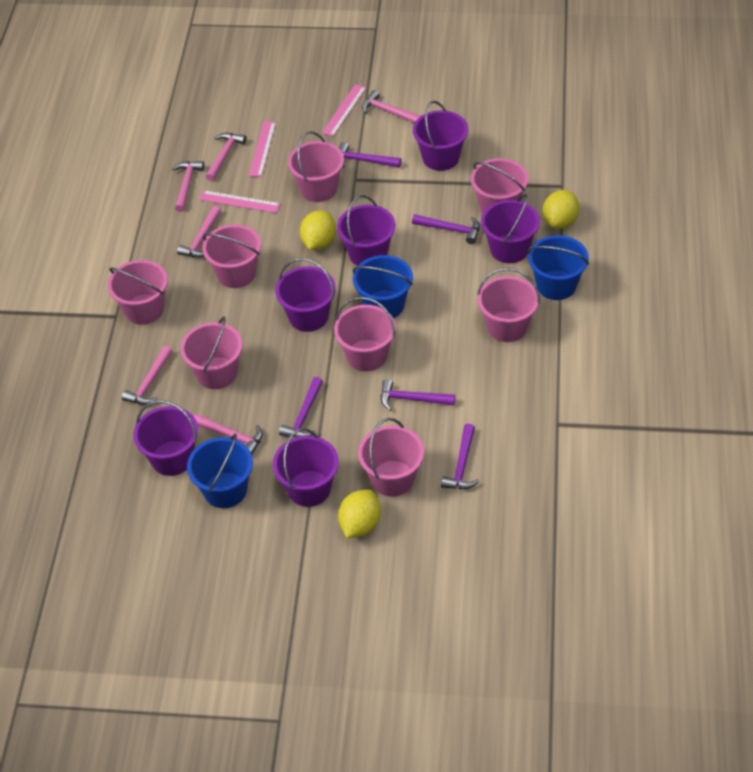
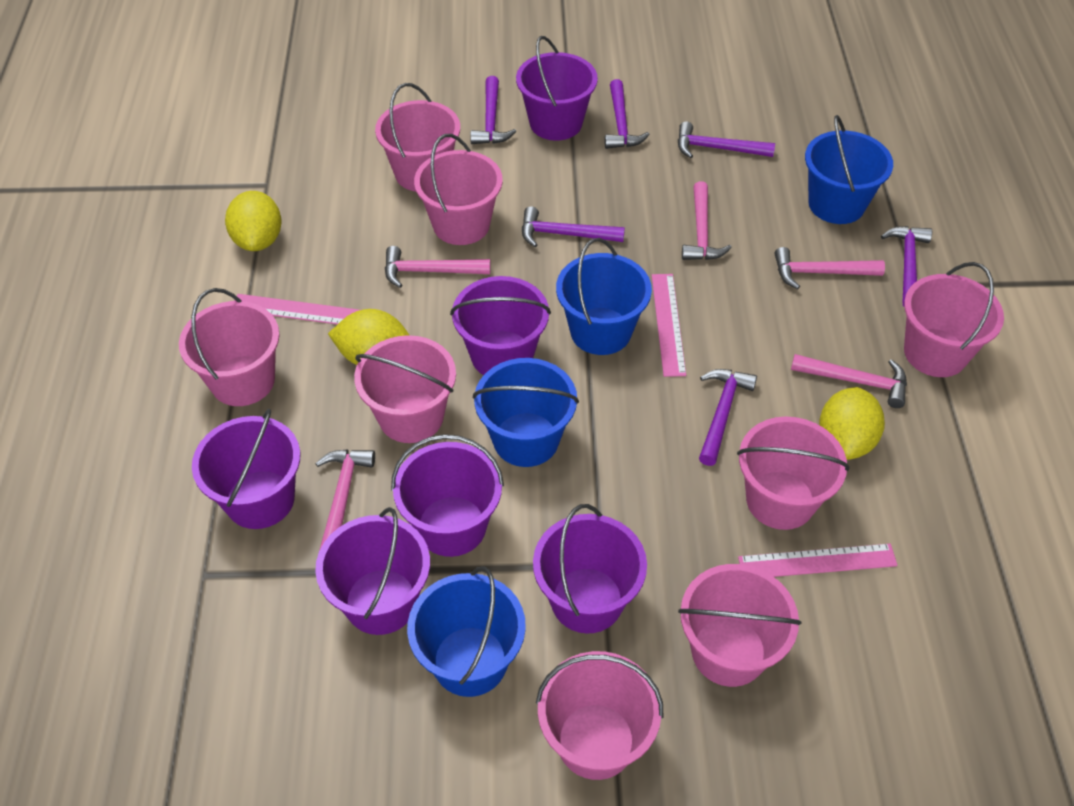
blue bucket: 3 -> 4
pink hammer: 6 -> 5
purple hammer: 5 -> 6

